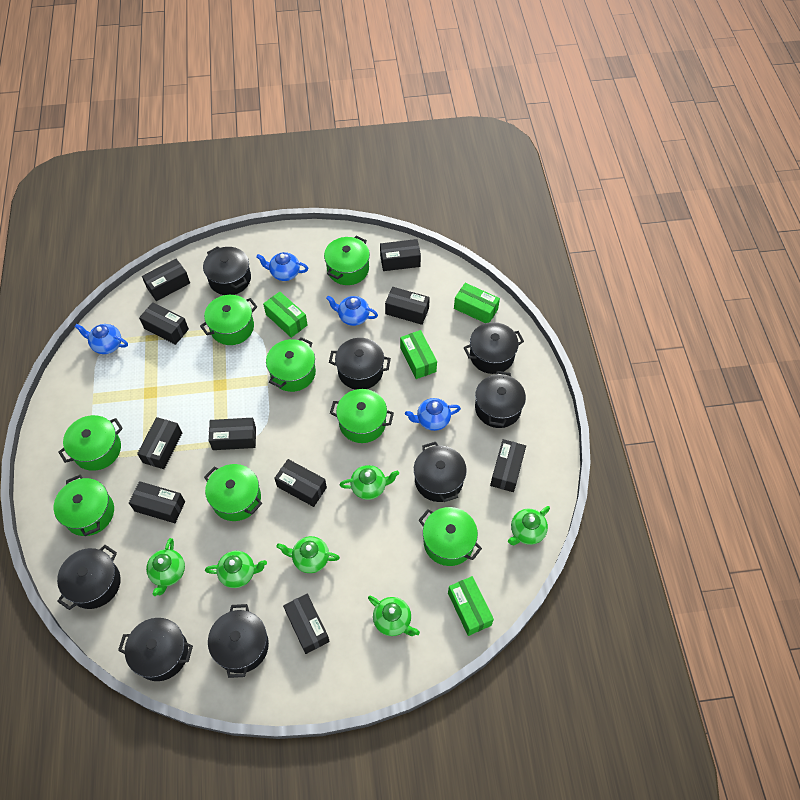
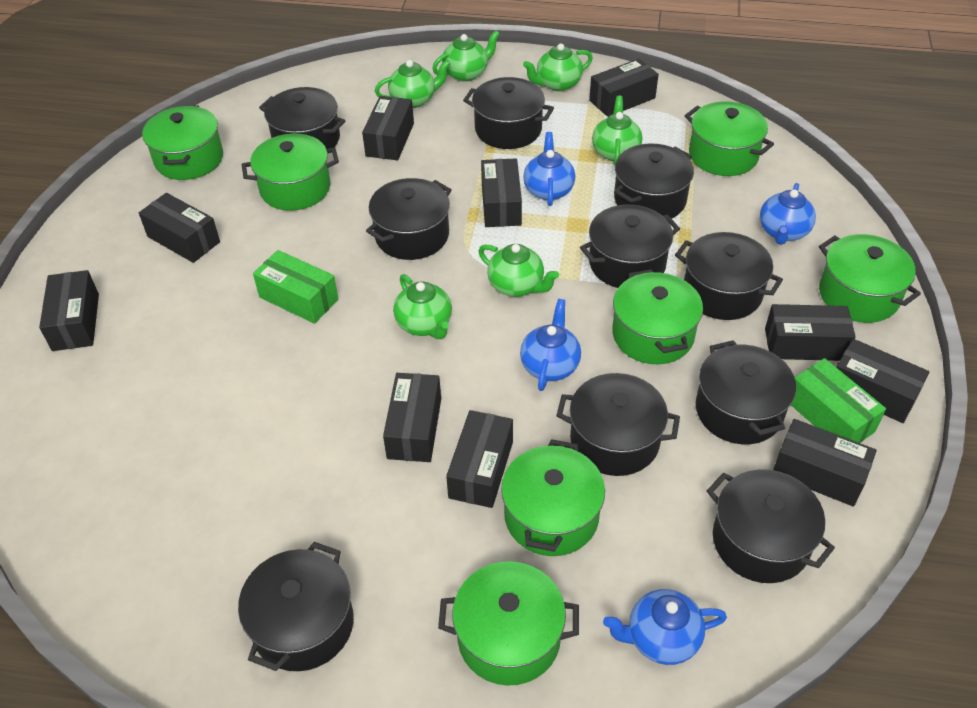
black pot: 8 -> 10
green box: 4 -> 2
green pot: 8 -> 7

